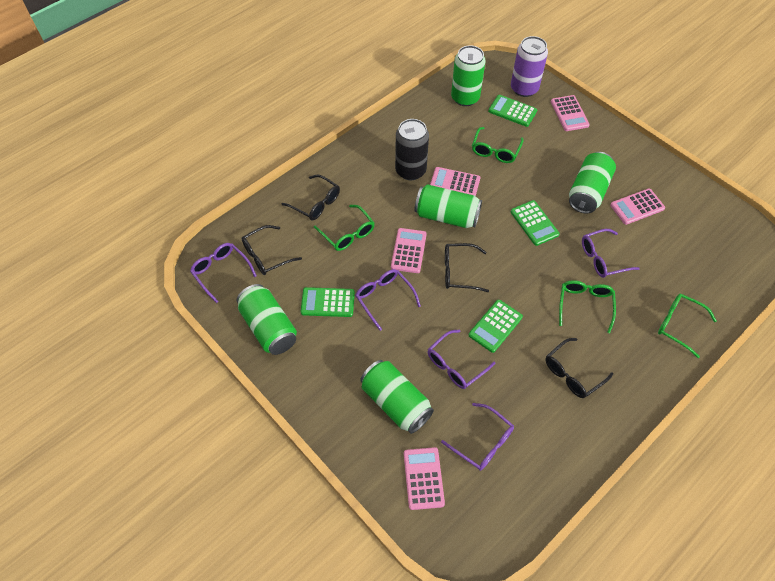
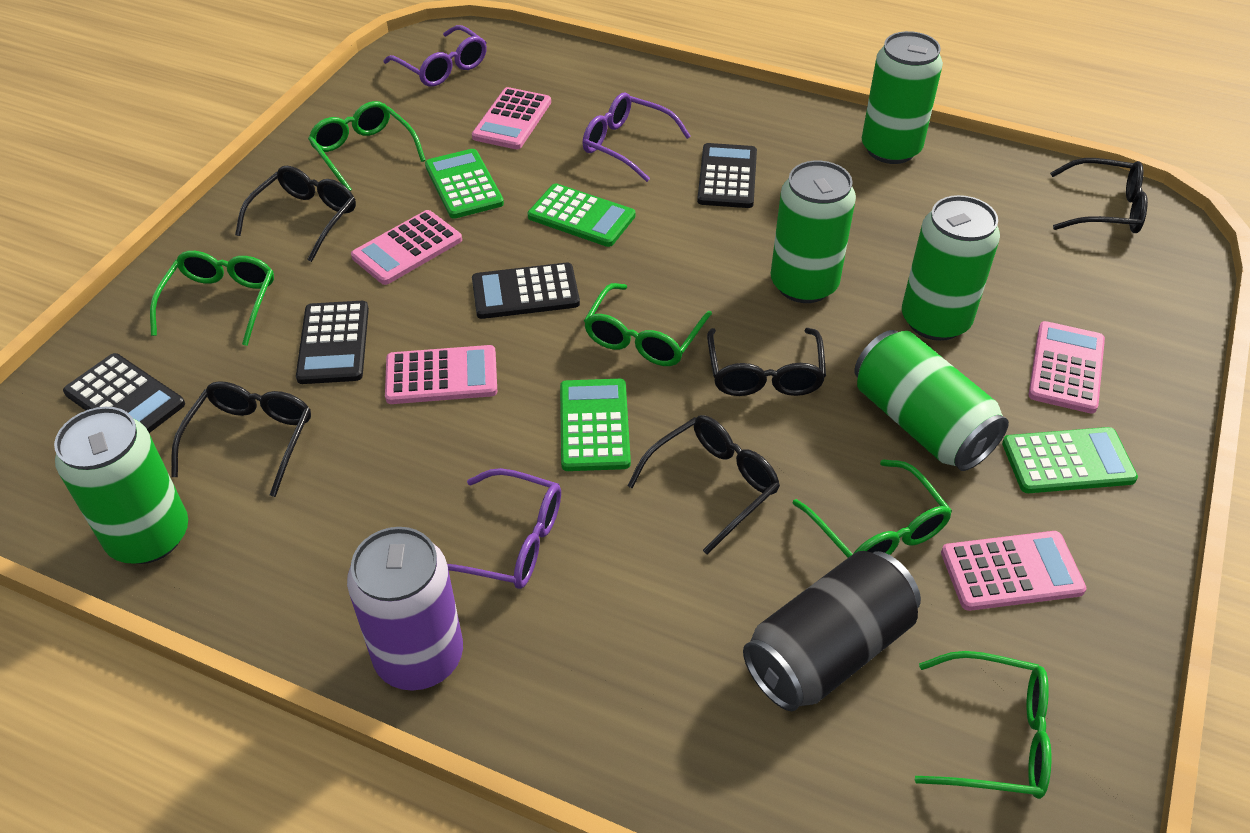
black calculator: 0 -> 4
black glasses: 4 -> 5
green glasses: 4 -> 5
purple glasses: 5 -> 3

